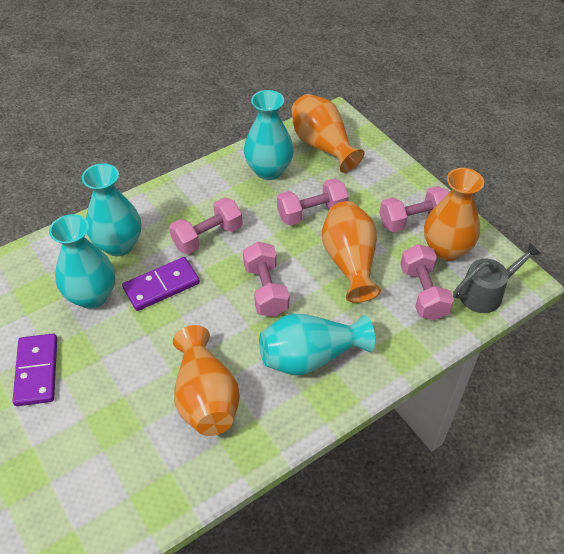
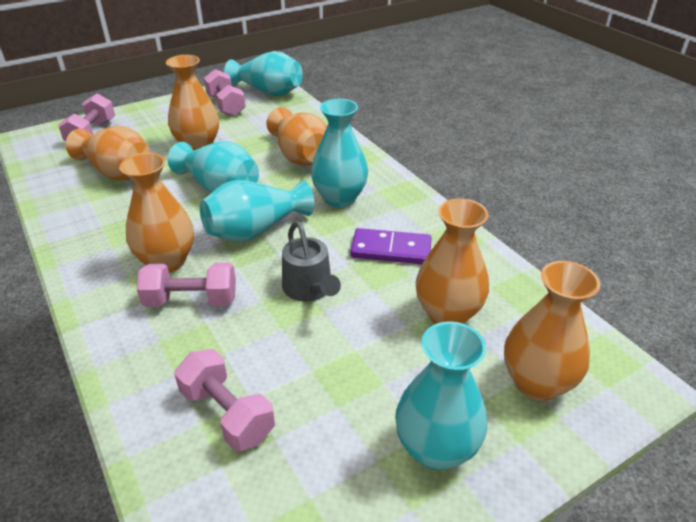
orange vase: 4 -> 6
pink dumbbell: 5 -> 4
purple domino: 2 -> 1
turquoise vase: 4 -> 5

